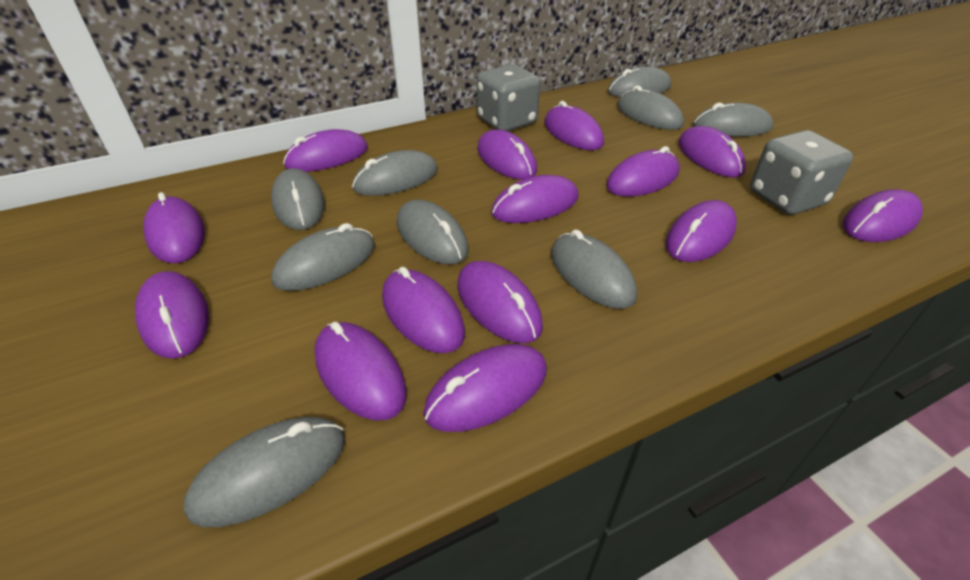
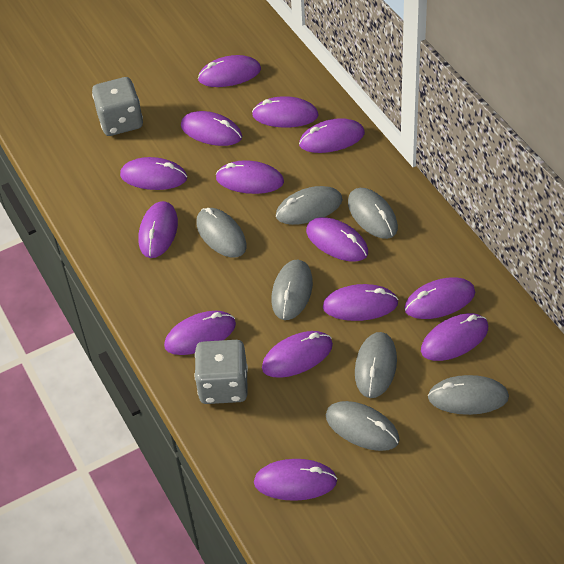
grey mouse: 9 -> 7

